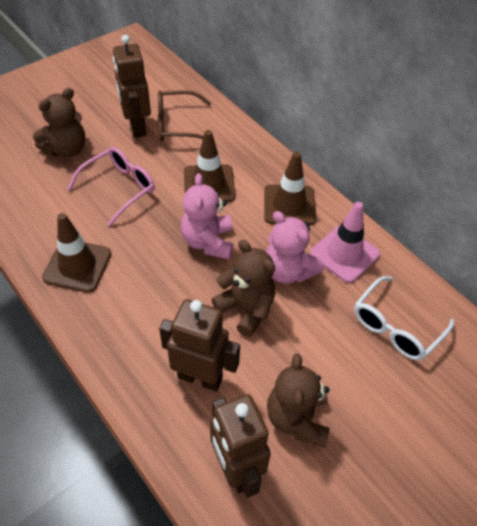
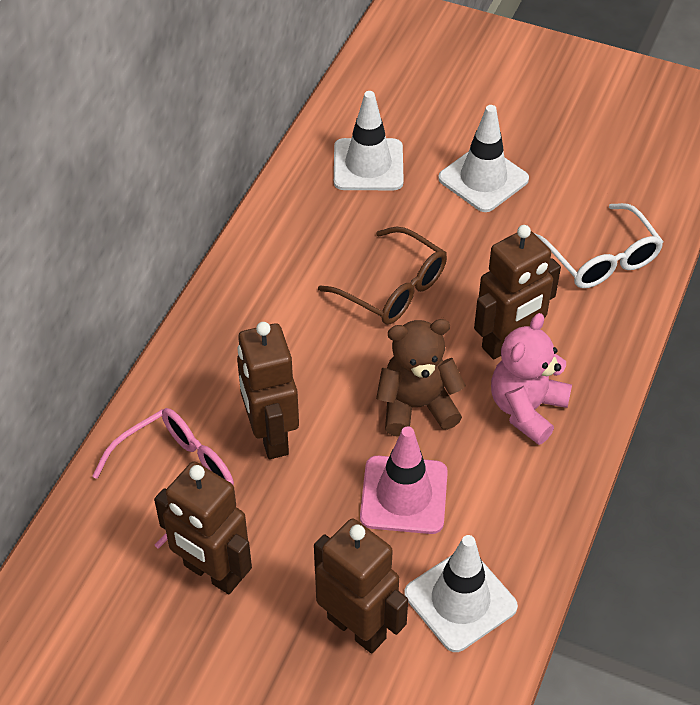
brown robot: 3 -> 4
brown teddy bear: 3 -> 1
brown traffic cone: 3 -> 0
pink teddy bear: 2 -> 1
white traffic cone: 0 -> 3

